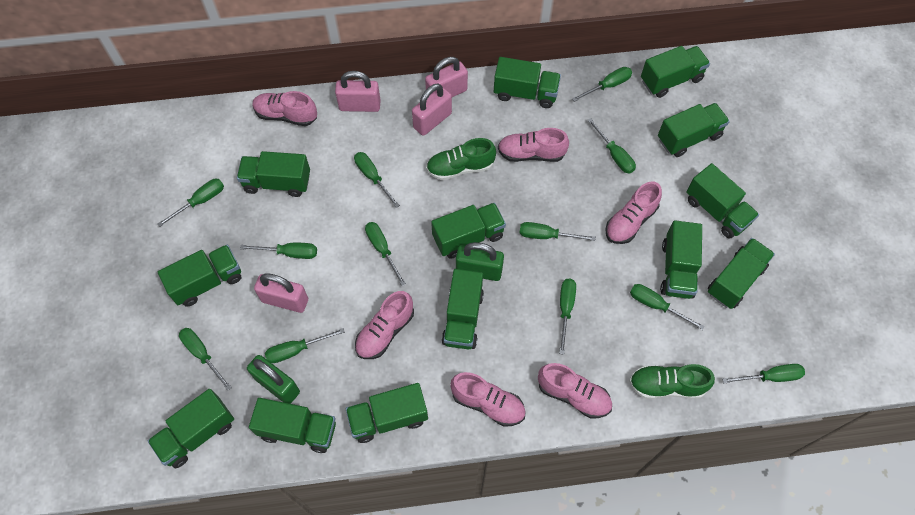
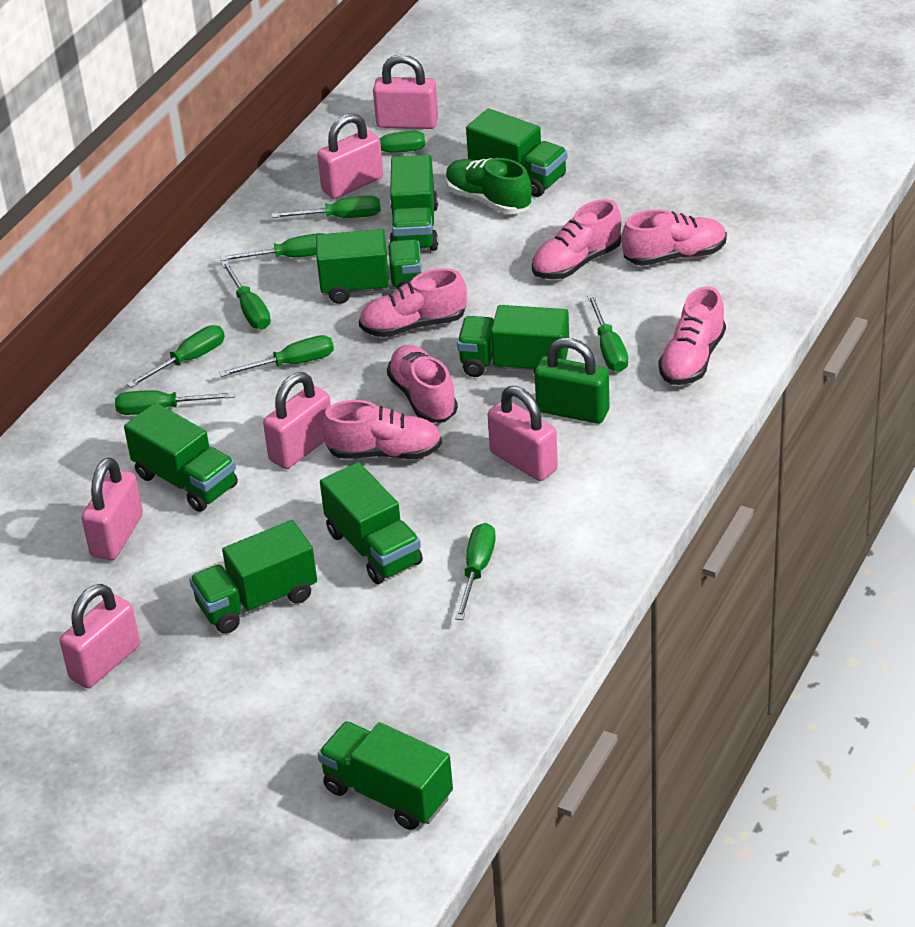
green padlock: 2 -> 1
green screwdriver: 12 -> 9
green shoe: 2 -> 1
green truck: 13 -> 8
pink padlock: 4 -> 6

